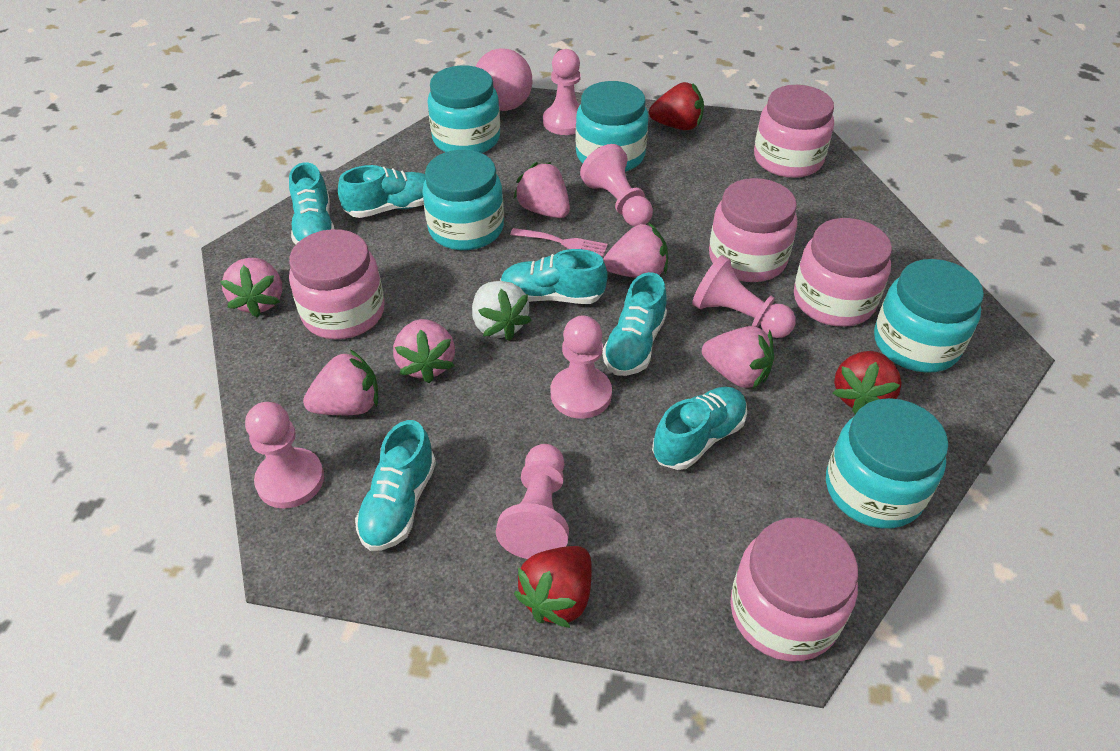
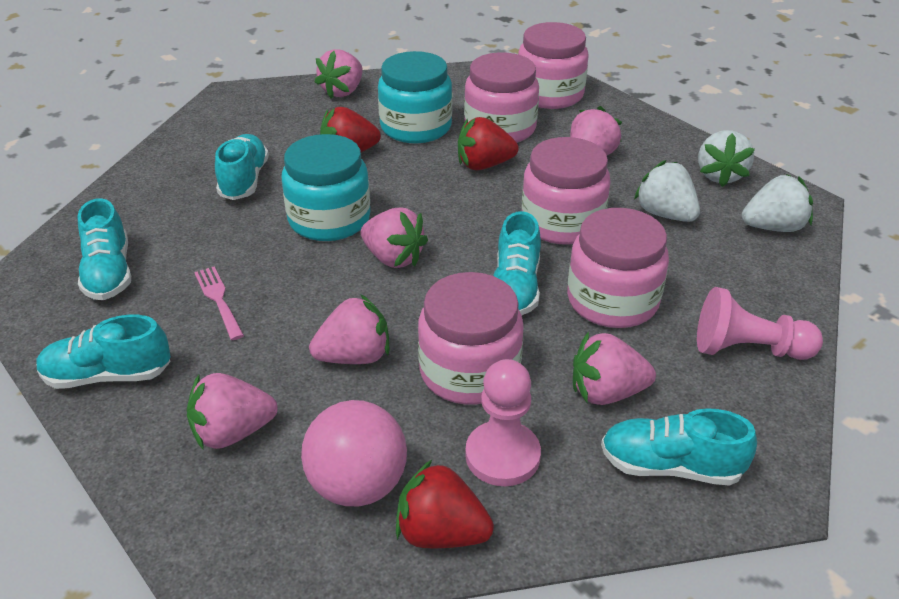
pink pawn: 6 -> 2
turquoise jar: 5 -> 2
turquoise shoe: 6 -> 5
white strawberry: 1 -> 3

